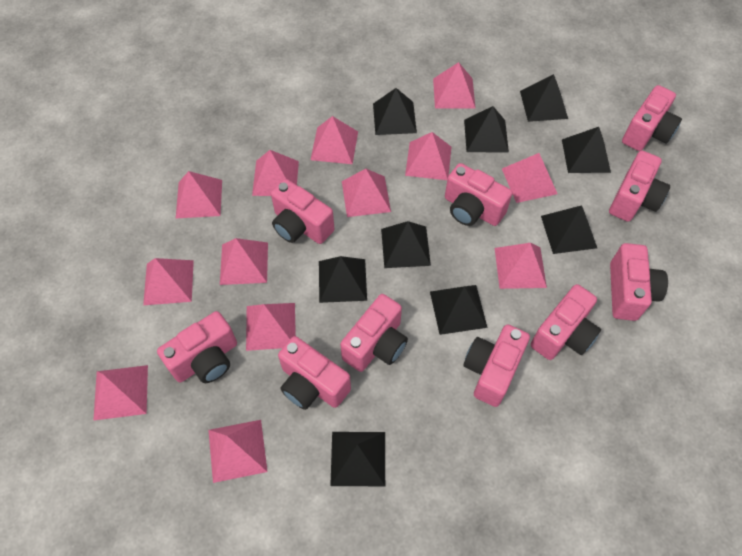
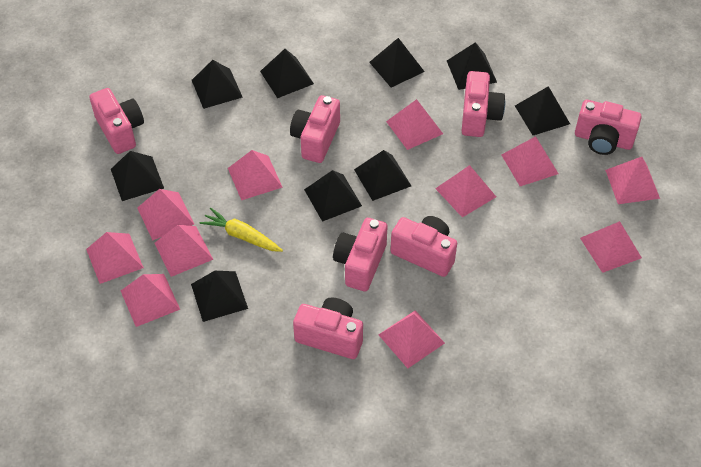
pink camera: 10 -> 7
pink pyramid: 13 -> 11
yellow carrot: 0 -> 1

